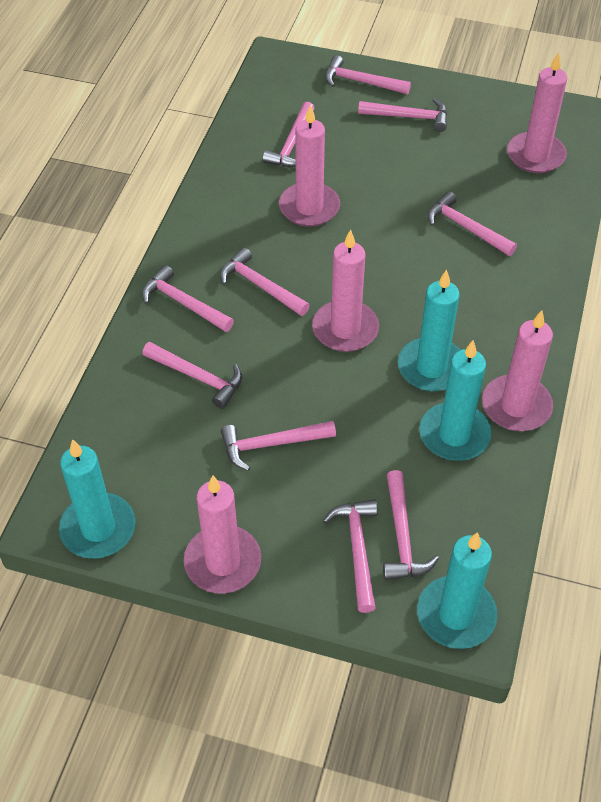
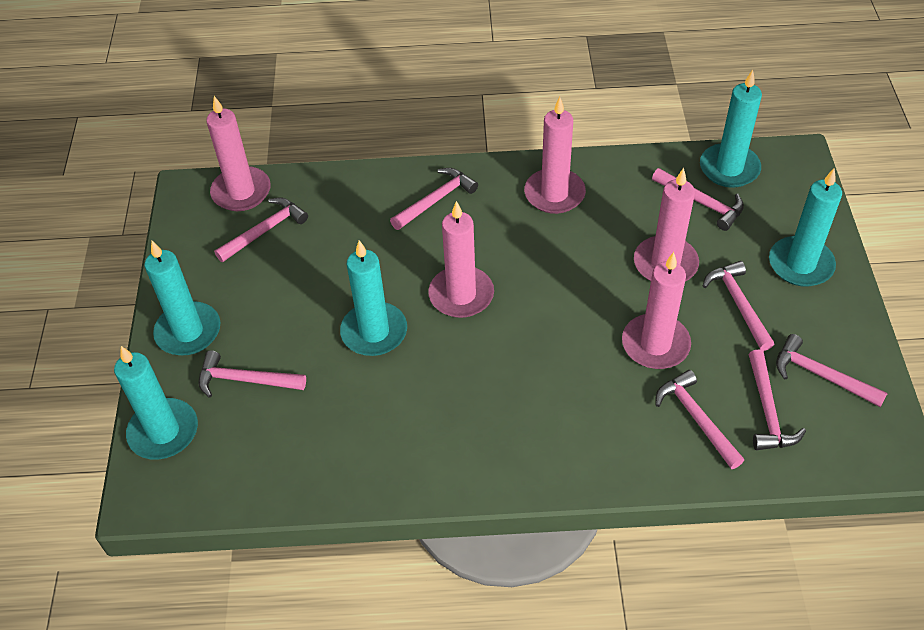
pink hammer: 10 -> 8
turquoise candle: 4 -> 5

